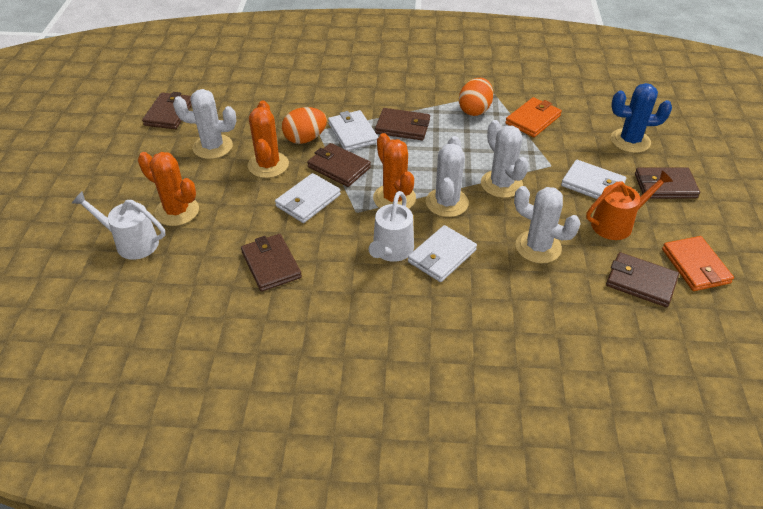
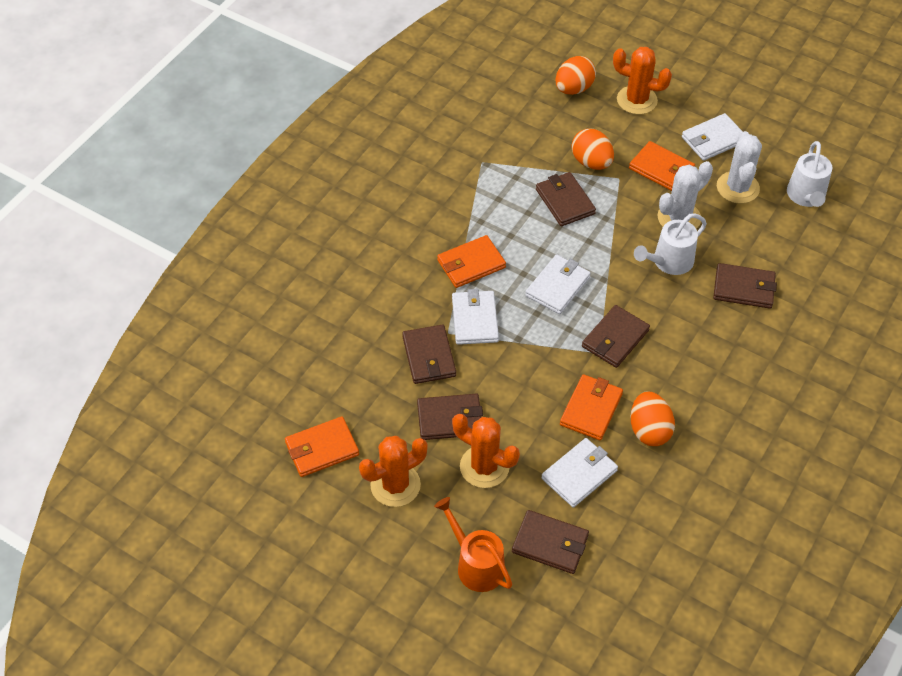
blue cactus: 1 -> 0
orange egg: 2 -> 3
orange wallet: 2 -> 4
white cactus: 4 -> 2

